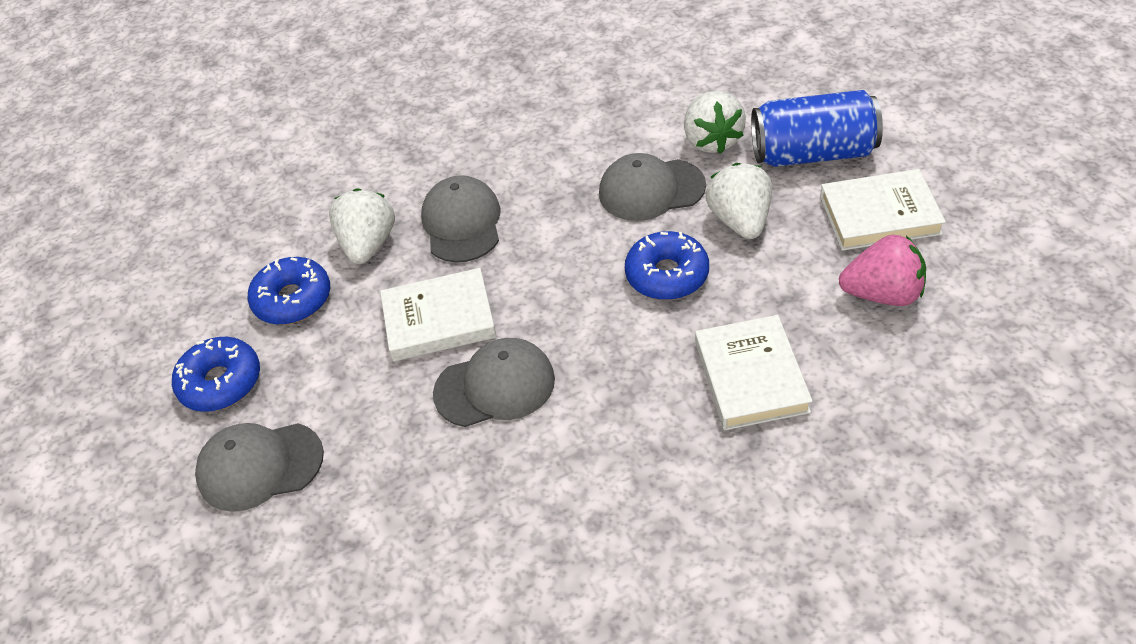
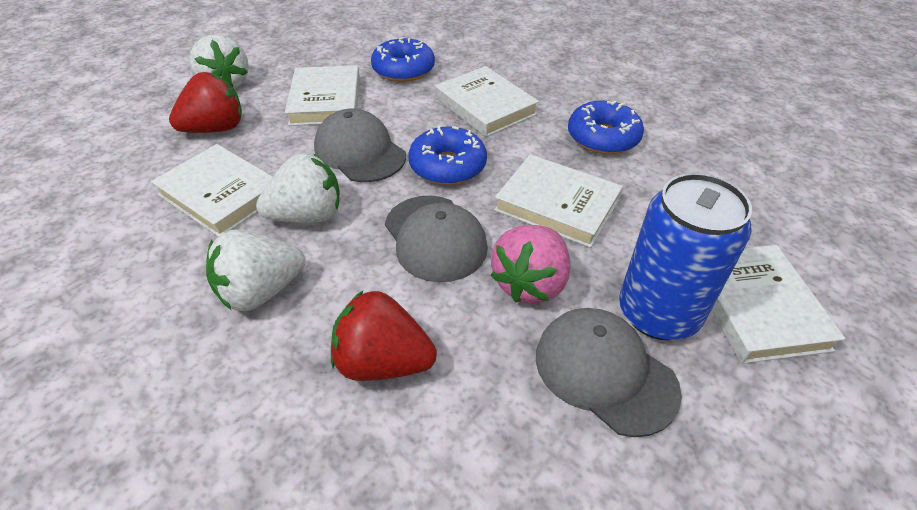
grey cap: 4 -> 3
red strawberry: 0 -> 2
white book: 3 -> 5

